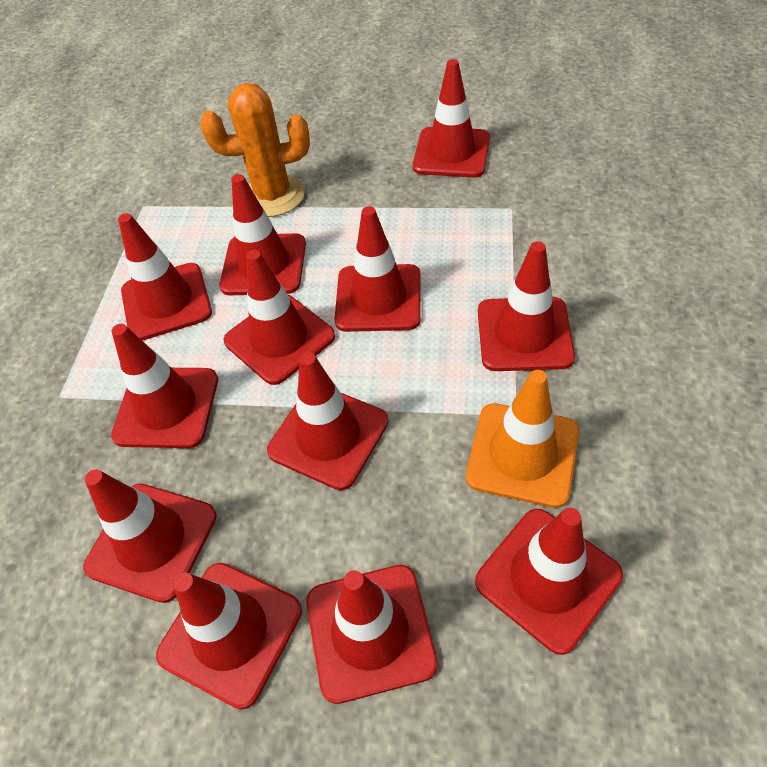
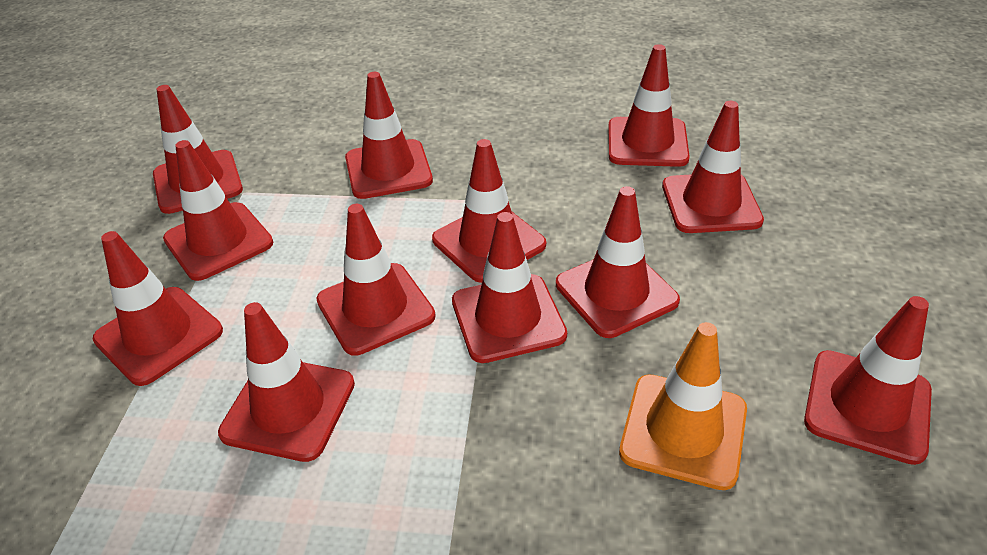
orange cactus: 1 -> 0

